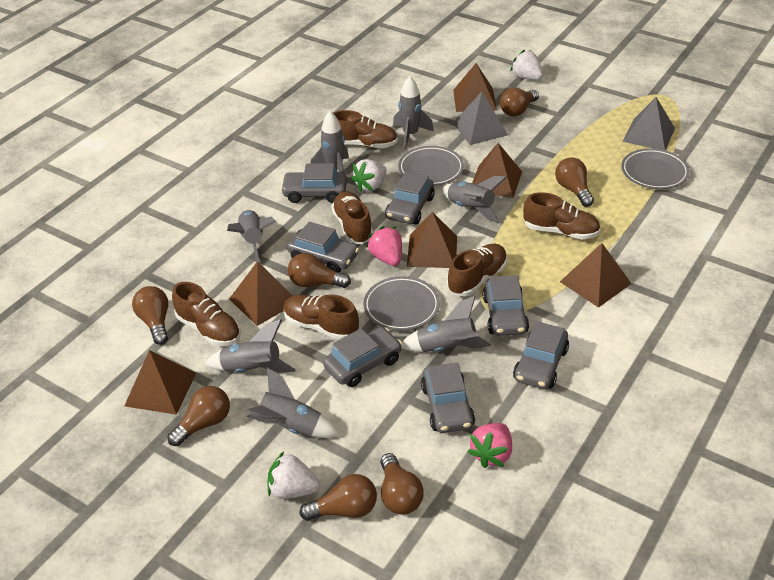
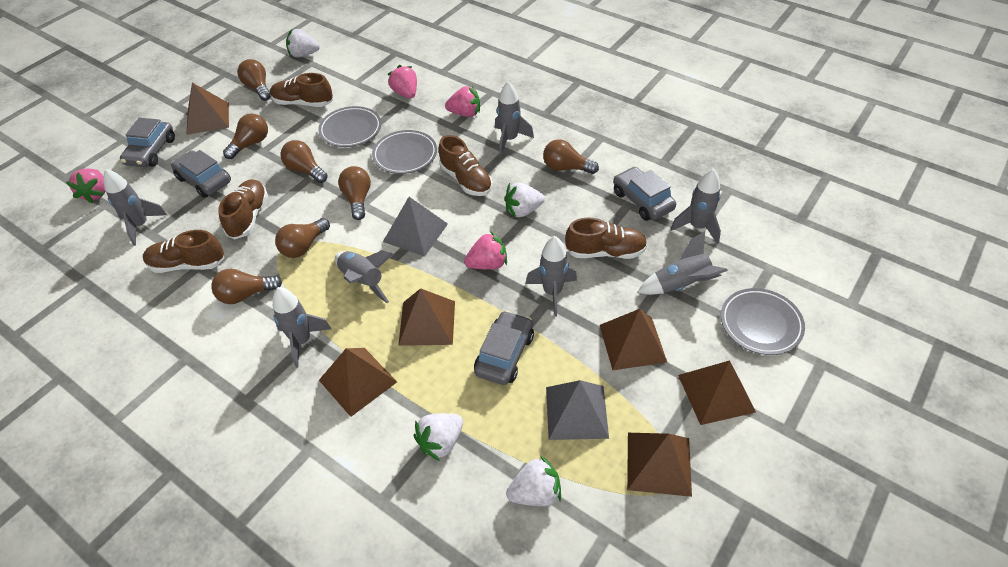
brown shoe: 6 -> 5
grey car: 7 -> 4
pink strawberry: 2 -> 4
white strawberry: 3 -> 4

